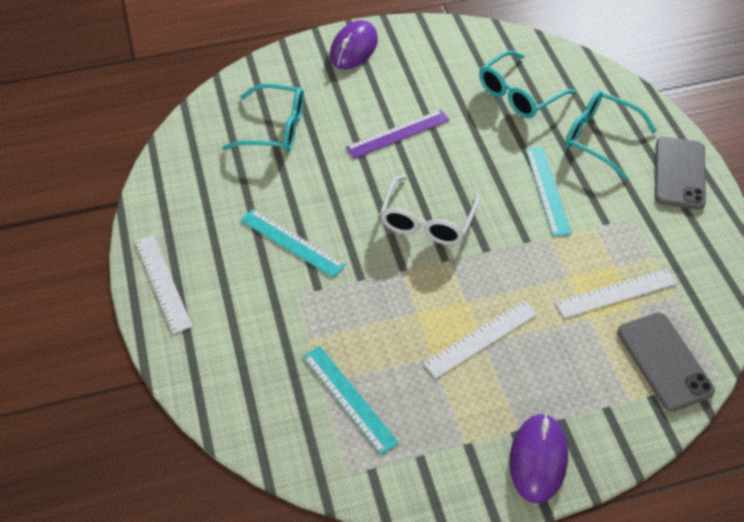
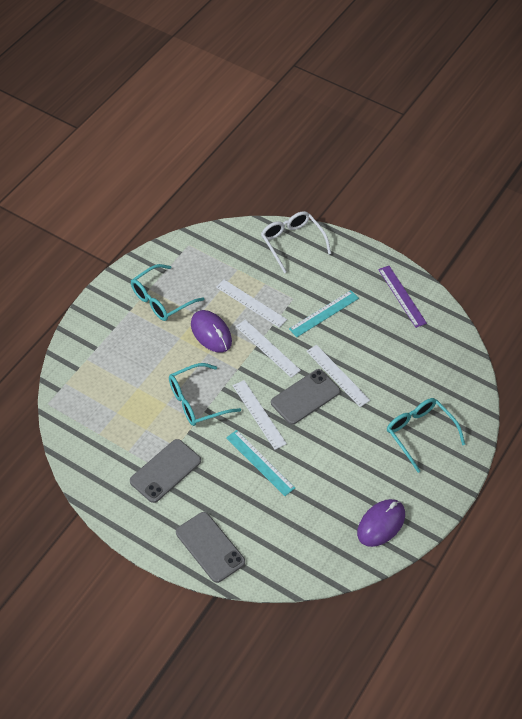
grey phone: 2 -> 3
turquoise ruler: 3 -> 2
white ruler: 3 -> 4

